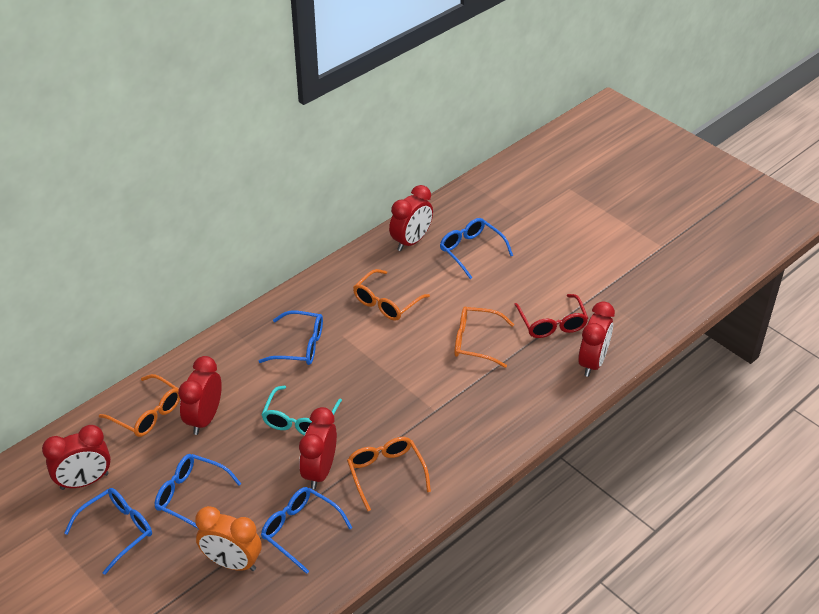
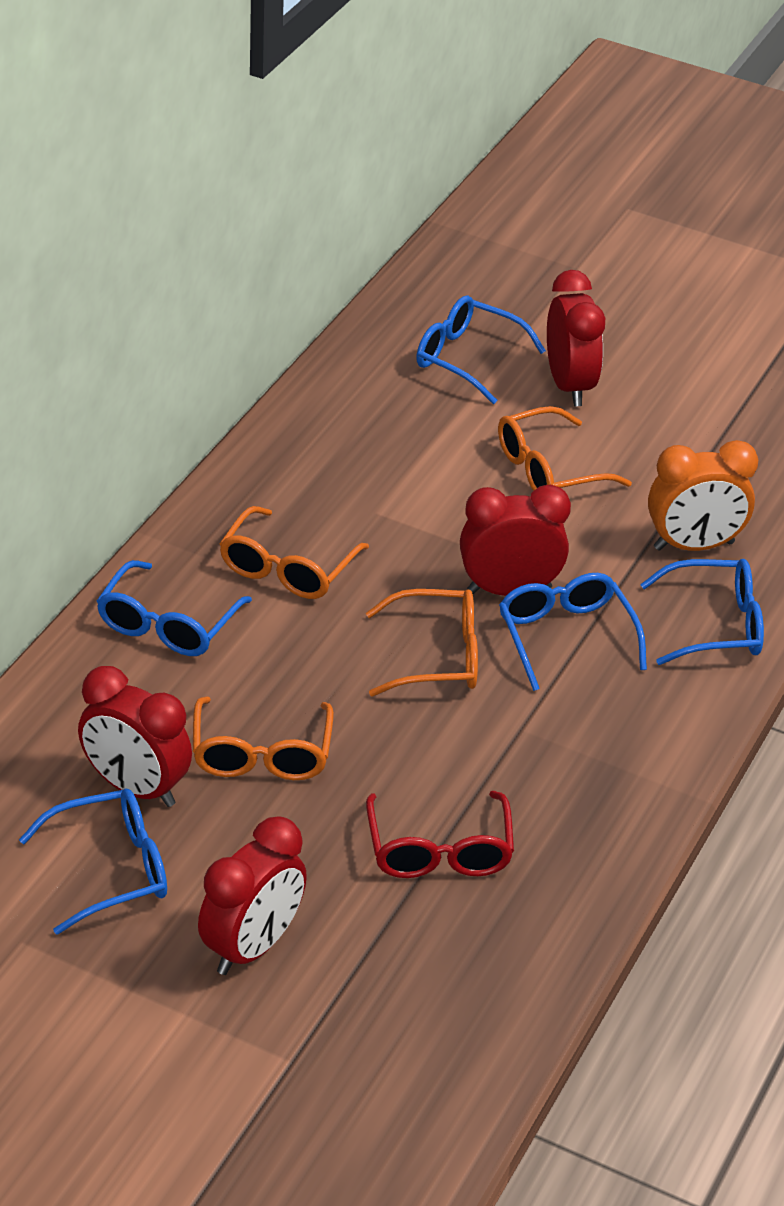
red clock: 5 -> 4
turquoise glasses: 1 -> 0

